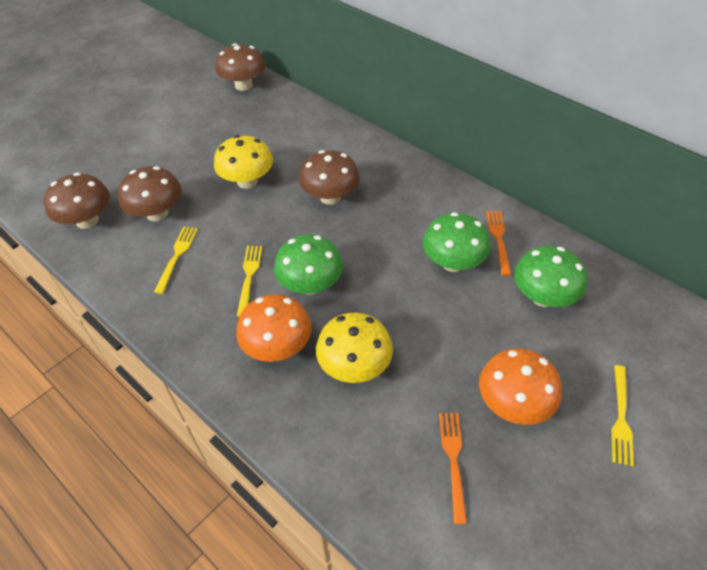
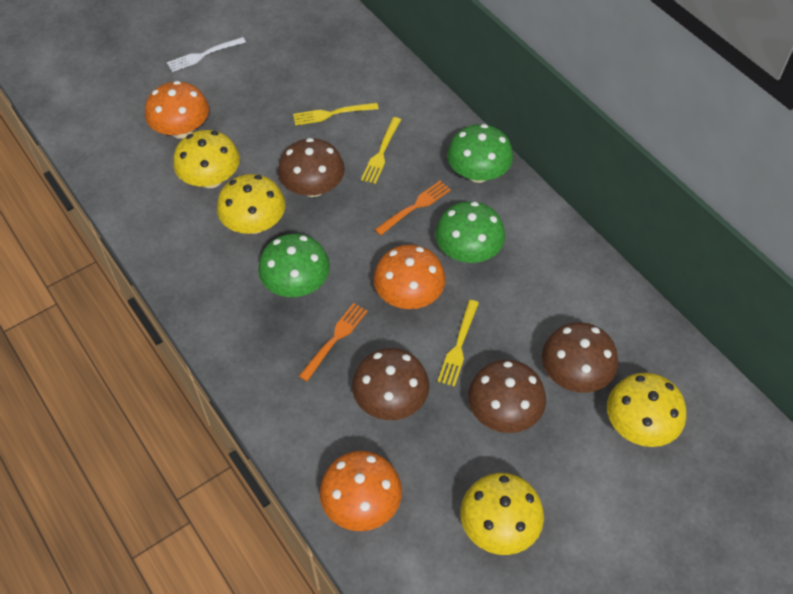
orange mushroom: 2 -> 3
white fork: 0 -> 1
yellow mushroom: 2 -> 4

